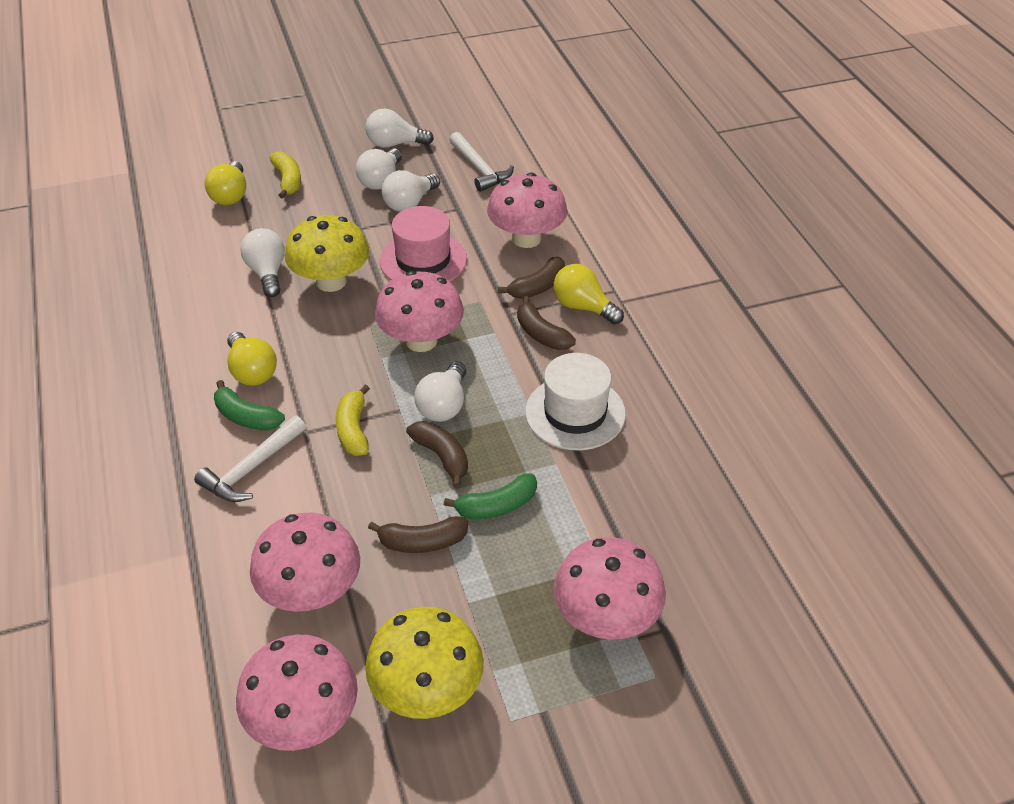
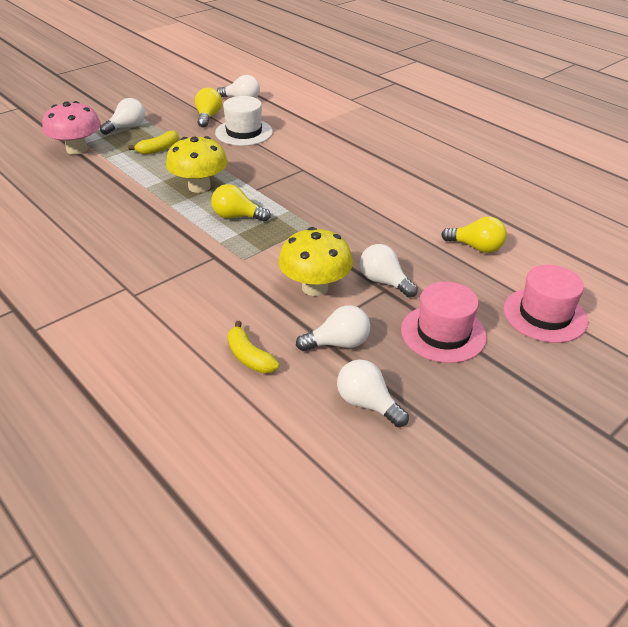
brown banana: 4 -> 0
green banana: 2 -> 0
pink hat: 1 -> 2
pink mushroom: 5 -> 1
white hammer: 2 -> 0

